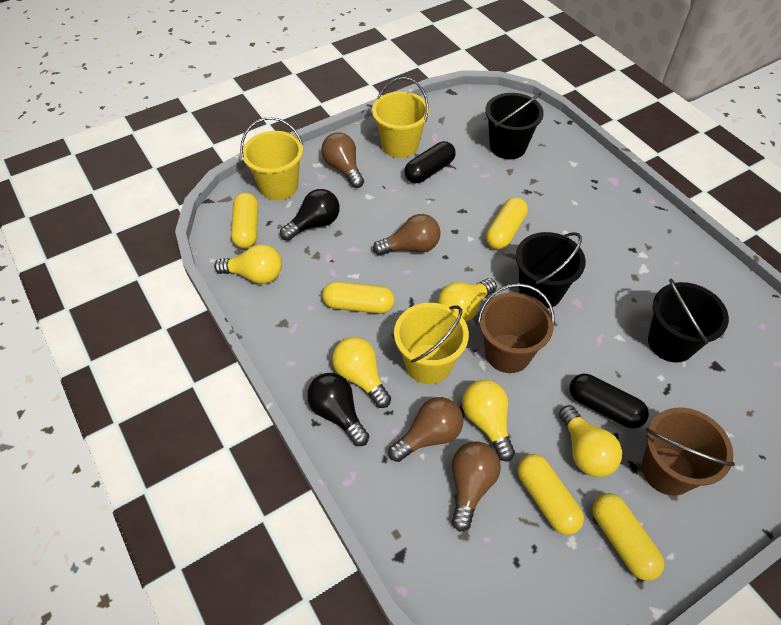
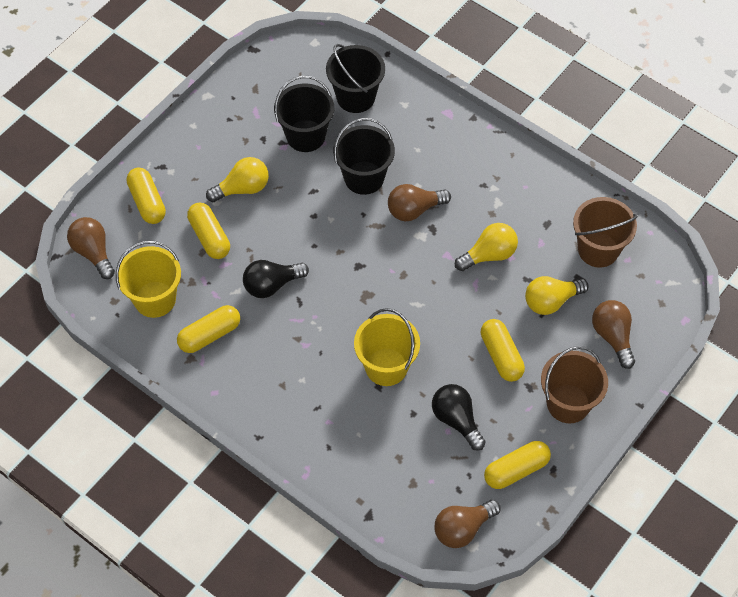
black capsule: 2 -> 0
yellow bucket: 3 -> 2
yellow light bulb: 5 -> 3

